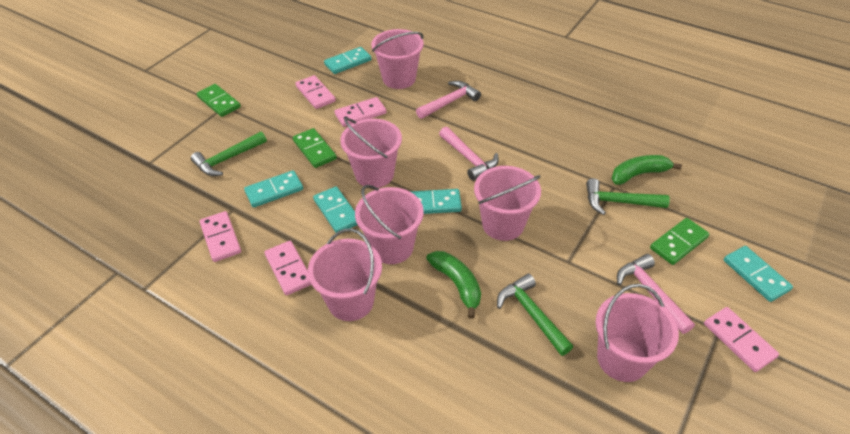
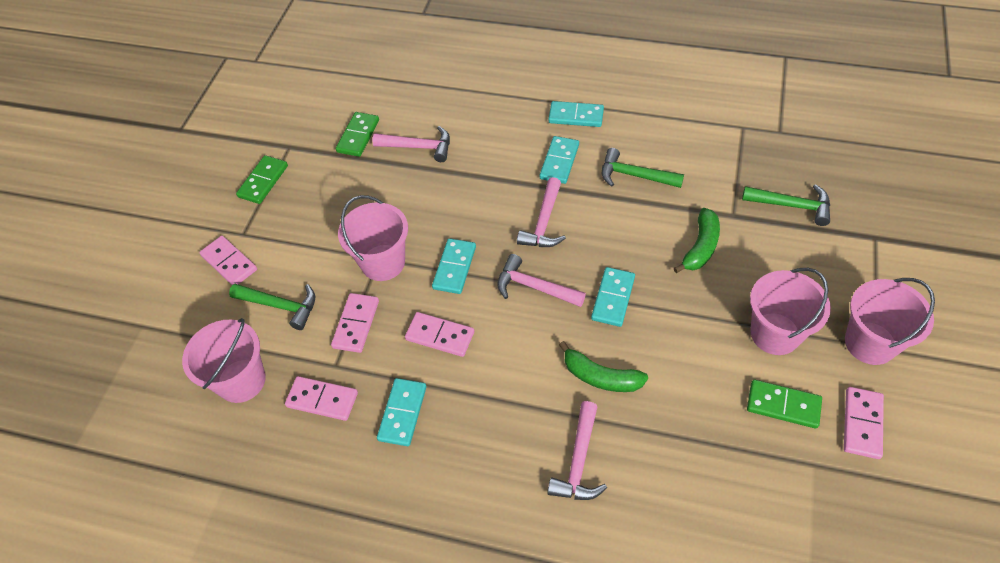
pink bucket: 6 -> 4
pink hammer: 3 -> 4

